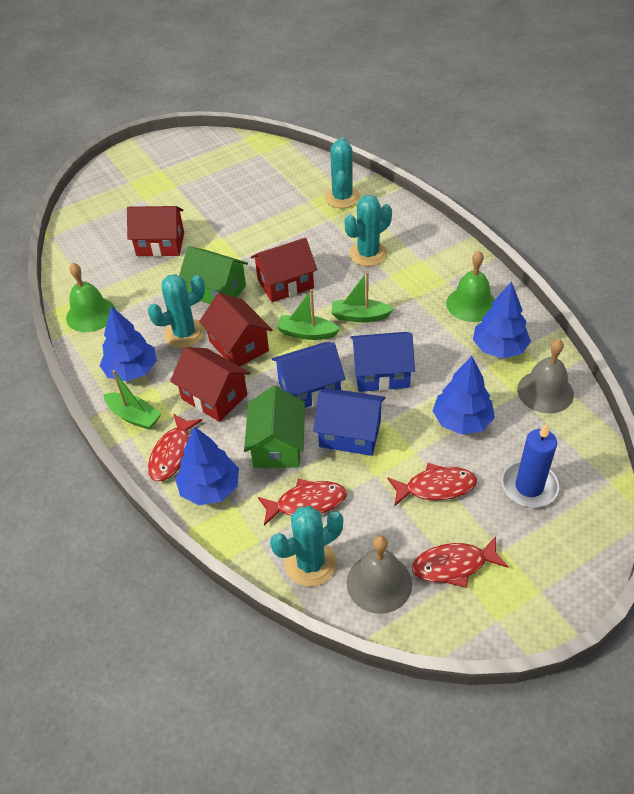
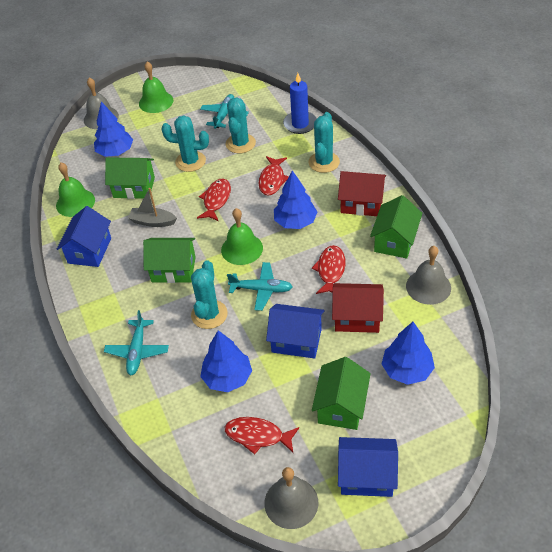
green bell: 2 -> 3
green boat: 3 -> 0
green house: 2 -> 4
grey bell: 2 -> 3
grey boat: 0 -> 1
red house: 4 -> 2
turquoise plane: 0 -> 3

